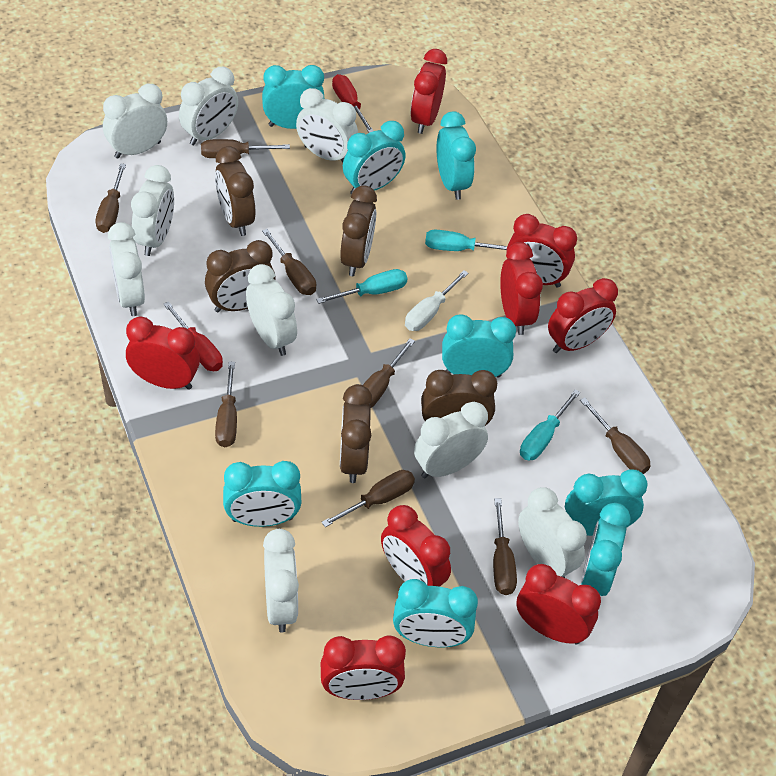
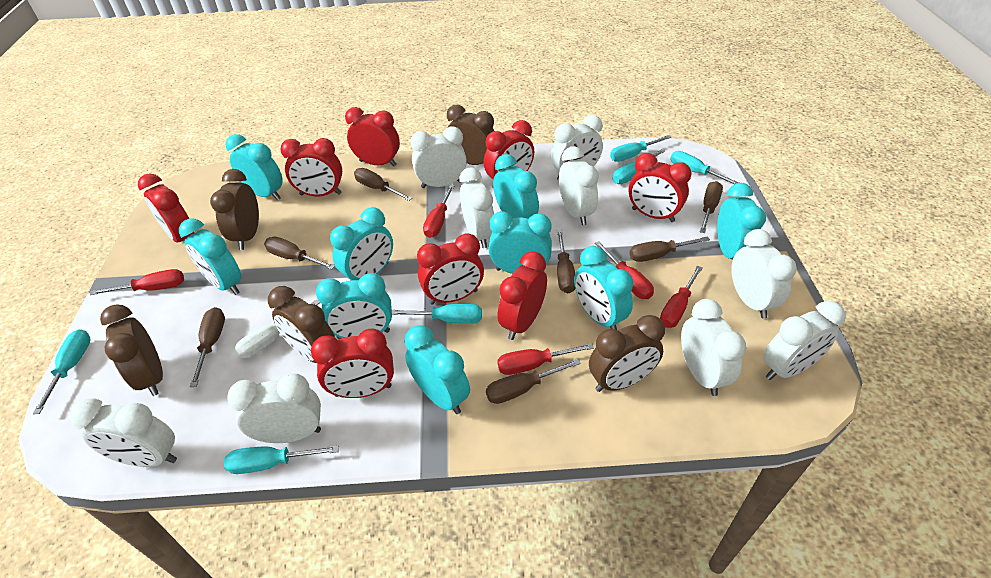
brown screwdriver: 8 -> 7
red screwdriver: 2 -> 5
turquoise clock: 8 -> 9
turquoise screwdriver: 3 -> 6

